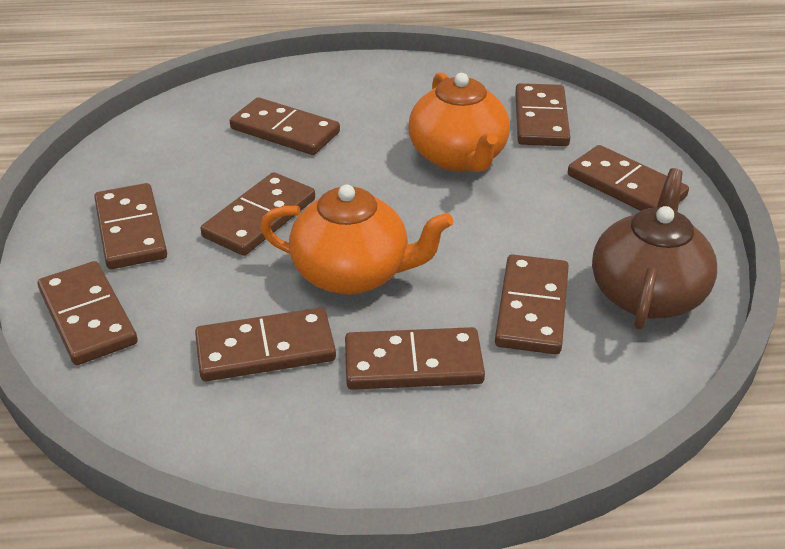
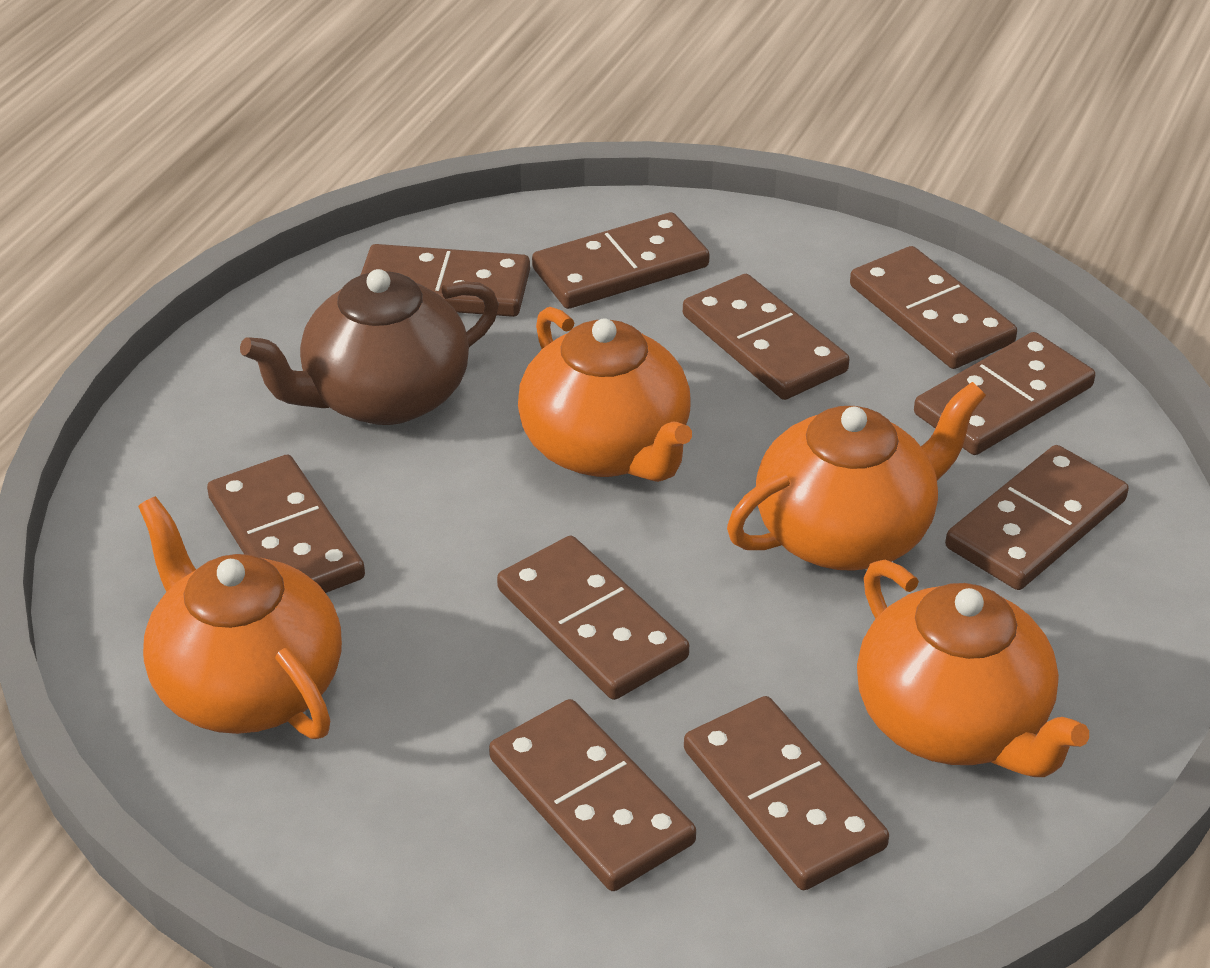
brown domino: 9 -> 10
orange teapot: 2 -> 4

